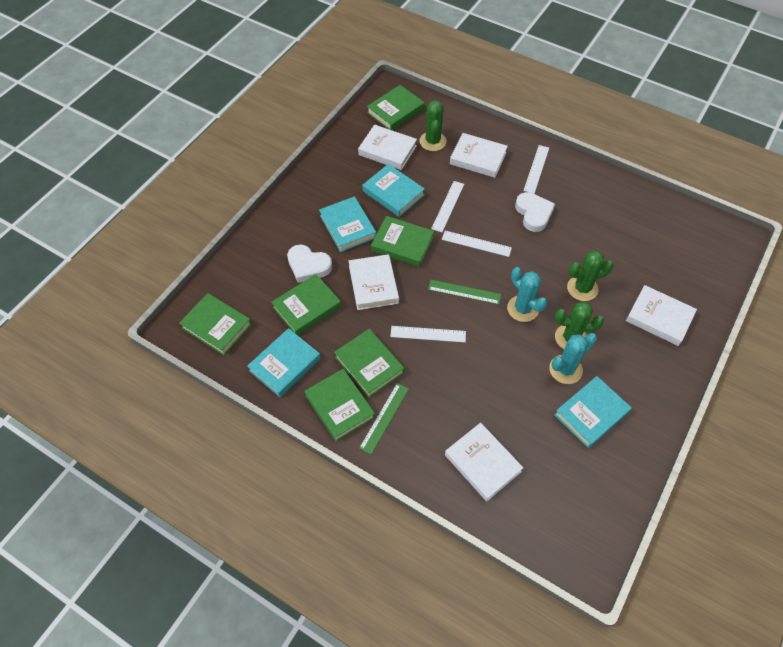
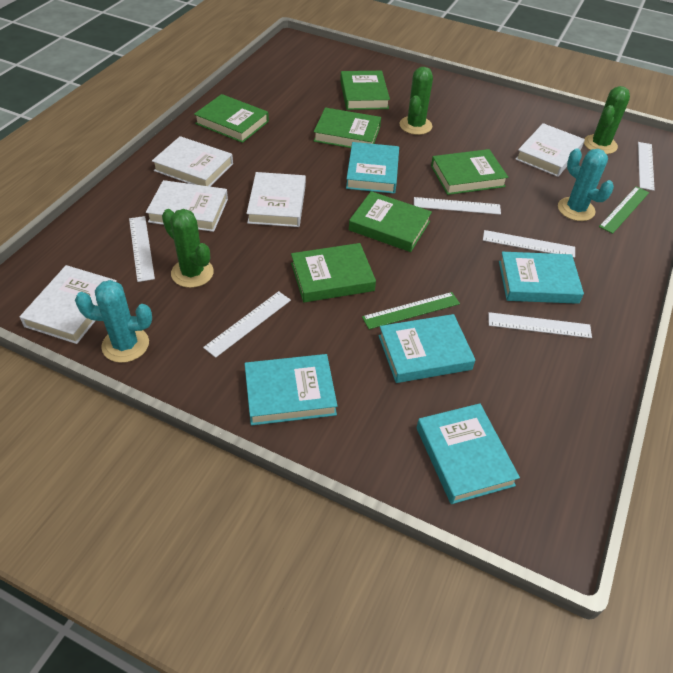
turquoise book: 4 -> 5
white heart: 2 -> 0
white ruler: 4 -> 6

